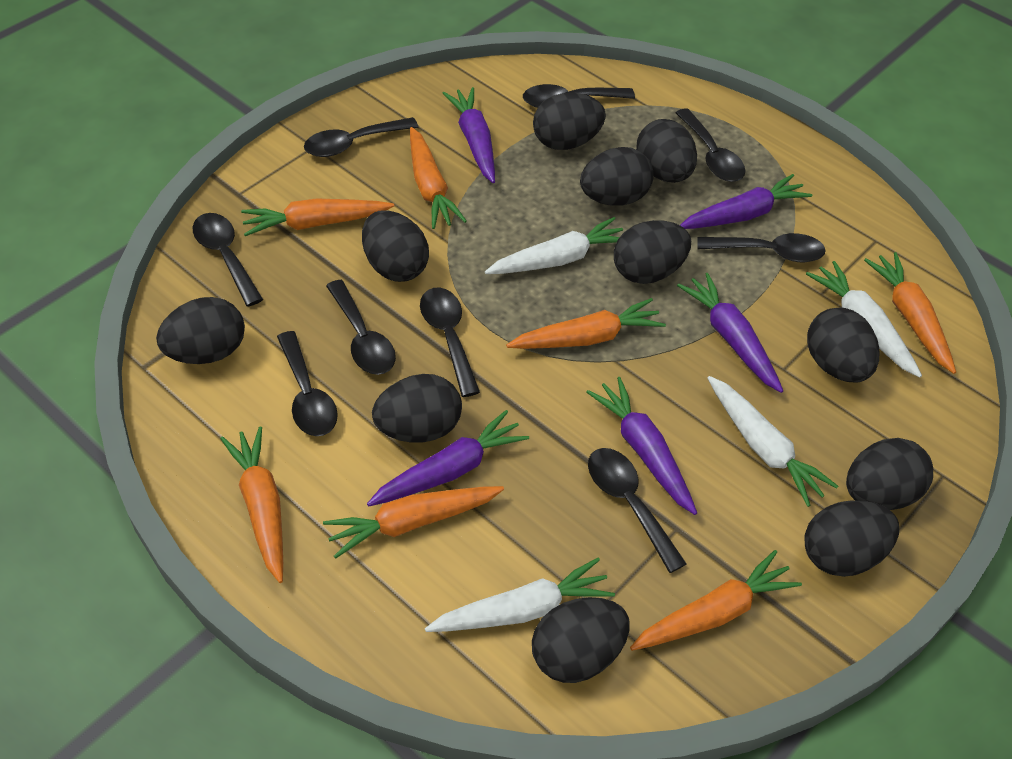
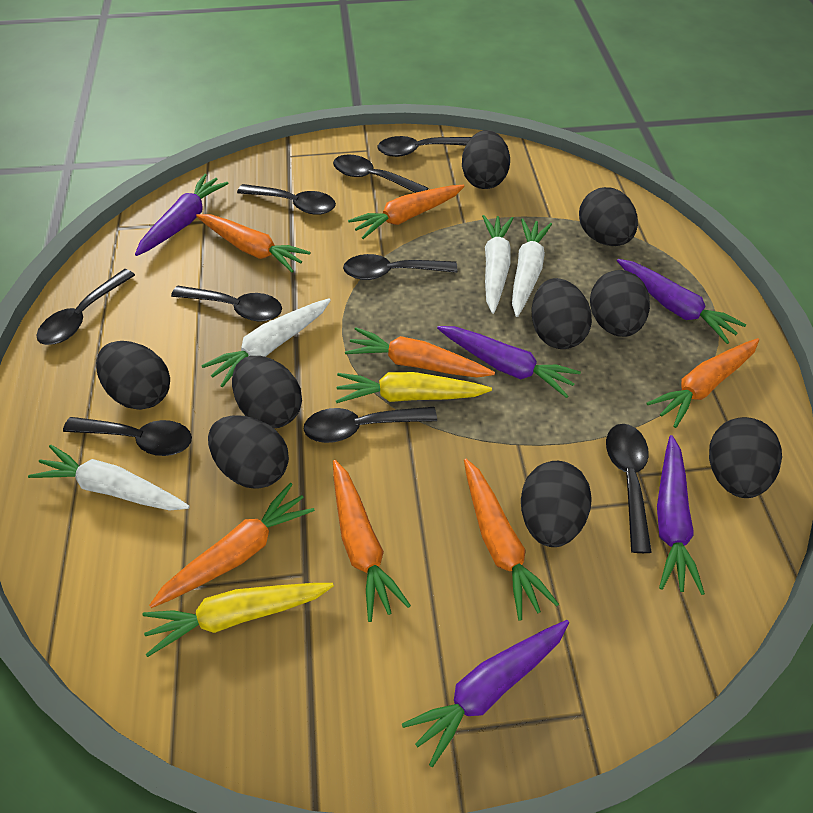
black egg: 11 -> 9
yellow carrot: 0 -> 2

